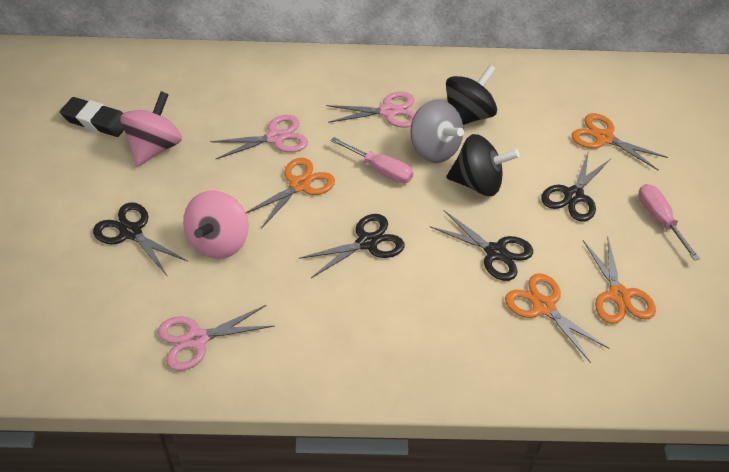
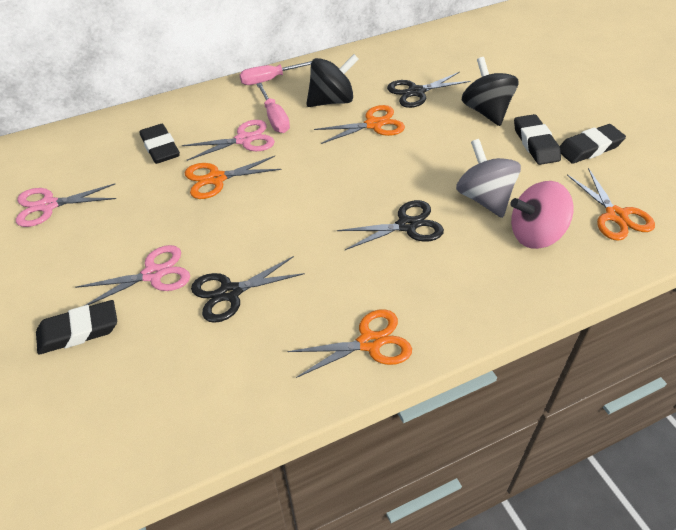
black eraser: 1 -> 4
black scissors: 4 -> 3
pink spinning top: 2 -> 1

